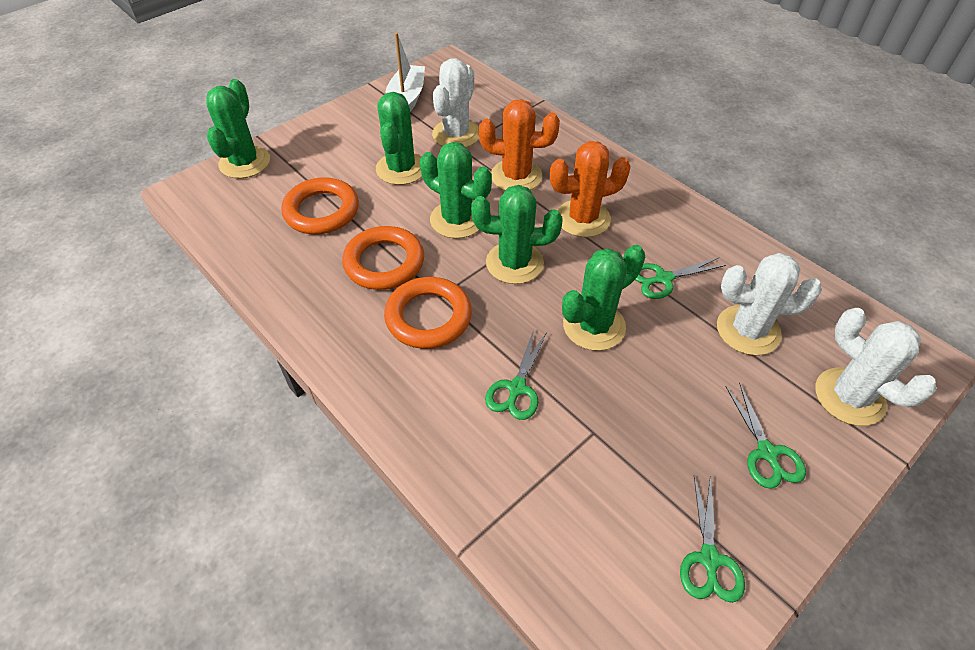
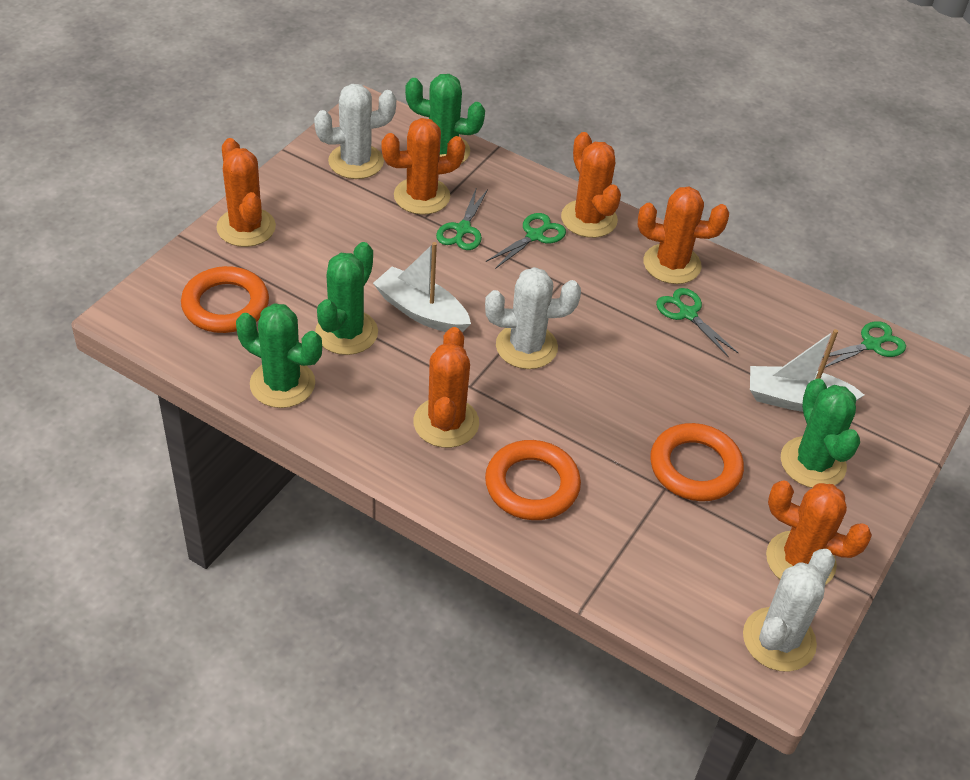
green cactus: 5 -> 4
orange cactus: 2 -> 6
white boat: 1 -> 2

